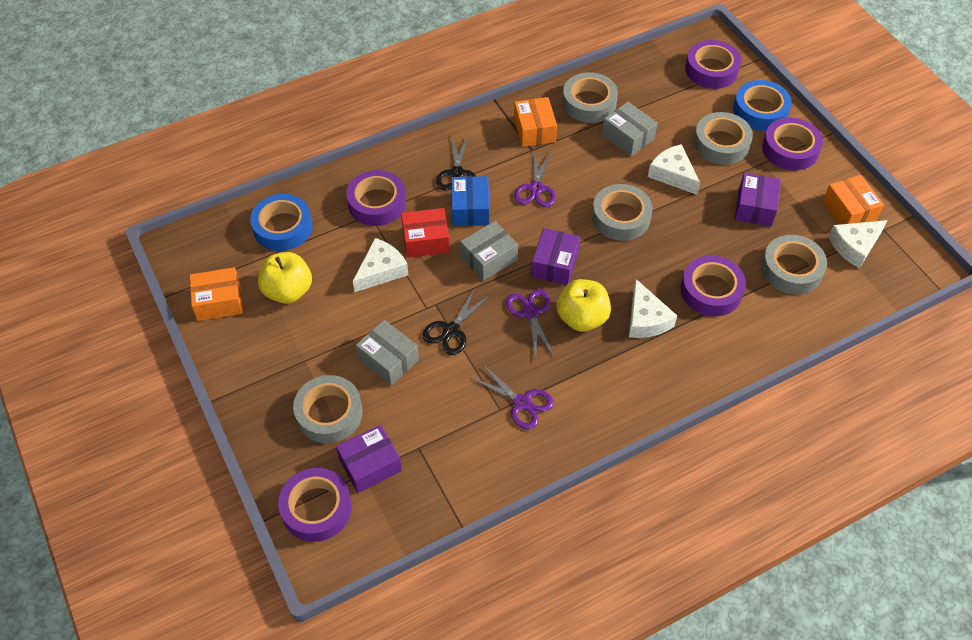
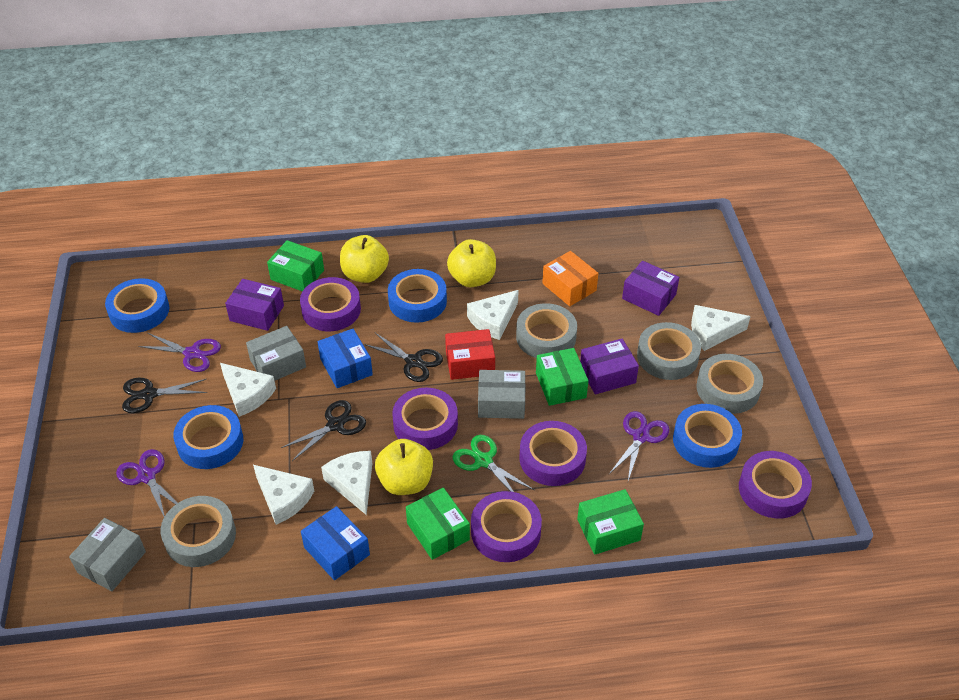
black scissors: 2 -> 3
blue box: 1 -> 2
blue tape: 2 -> 4
green box: 0 -> 4
green scissors: 0 -> 1
grey tape: 5 -> 4
orange box: 3 -> 1
white cheese: 4 -> 5
yellow apple: 2 -> 3

